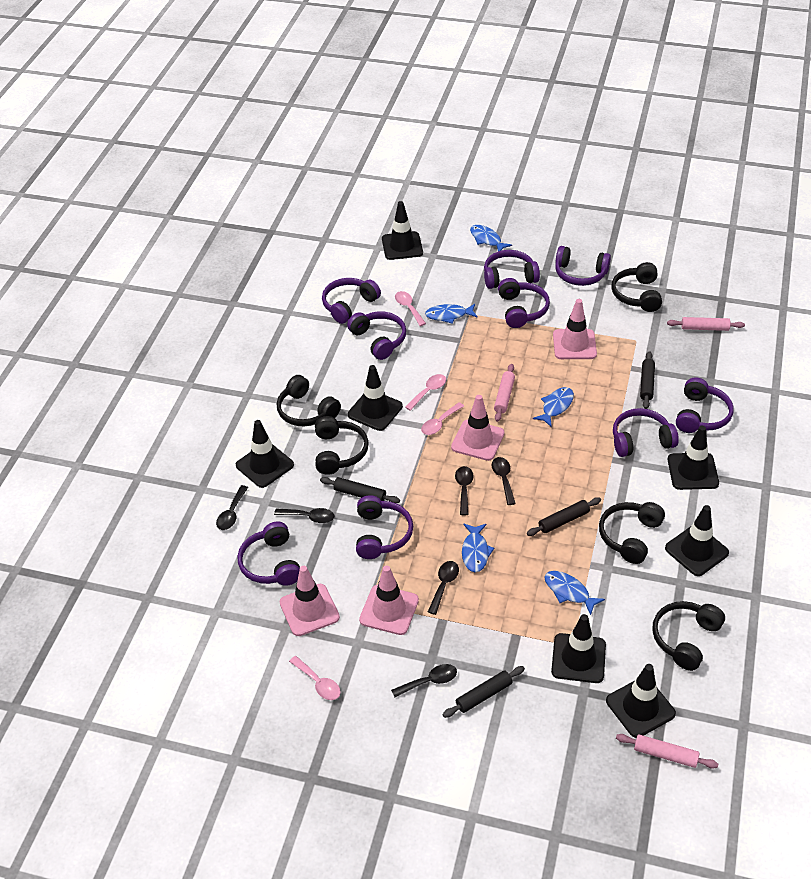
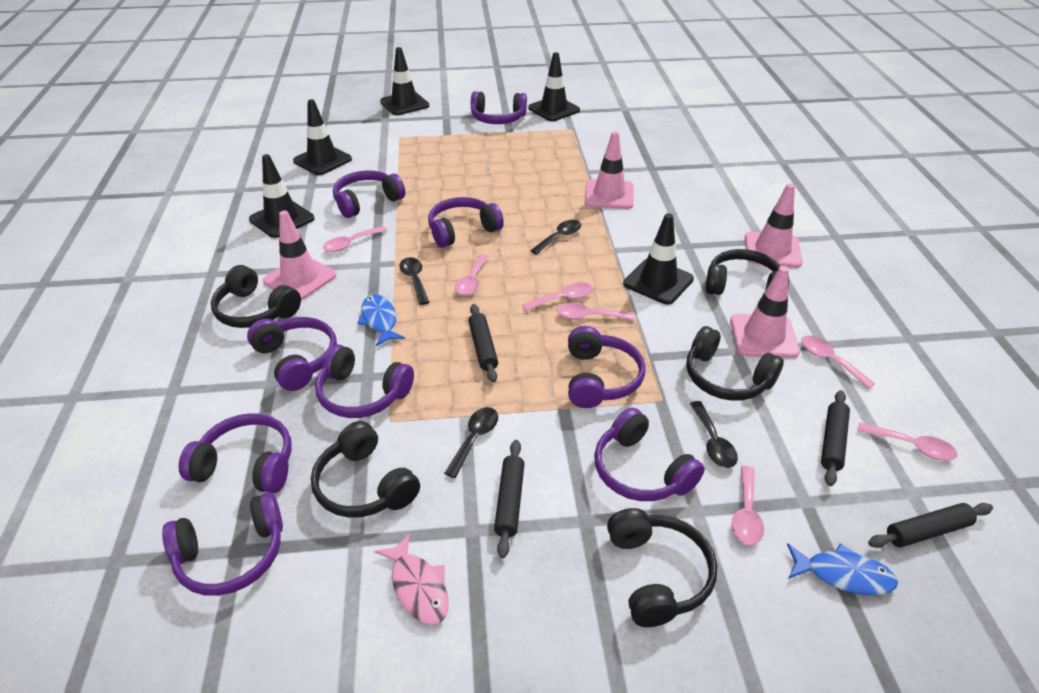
black spoon: 6 -> 4
black traffic cone: 7 -> 5
blue fish: 5 -> 2
pink fish: 0 -> 1
pink rolling pin: 3 -> 0
pink spoon: 4 -> 7

